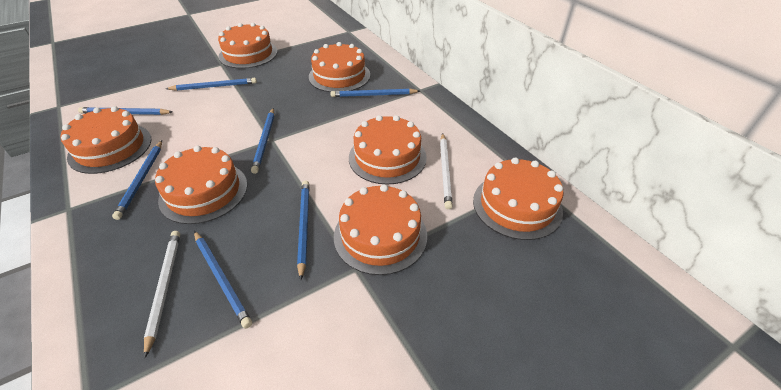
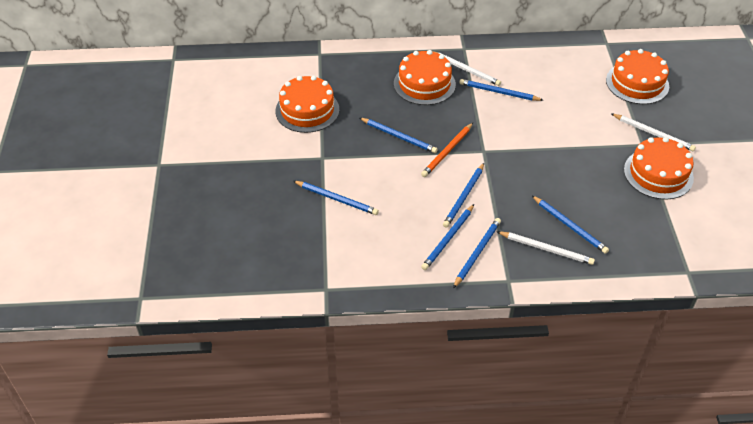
orange cake: 7 -> 4
orange pencil: 0 -> 1
white pencil: 2 -> 3

